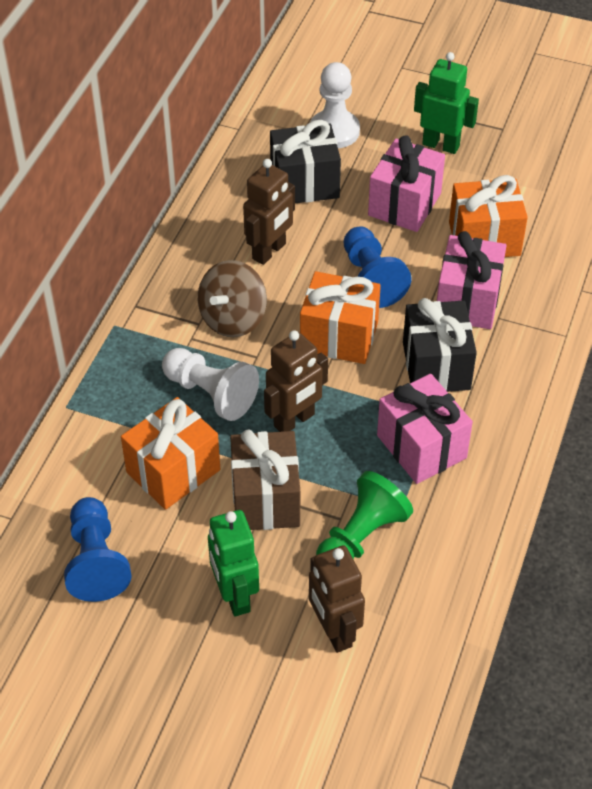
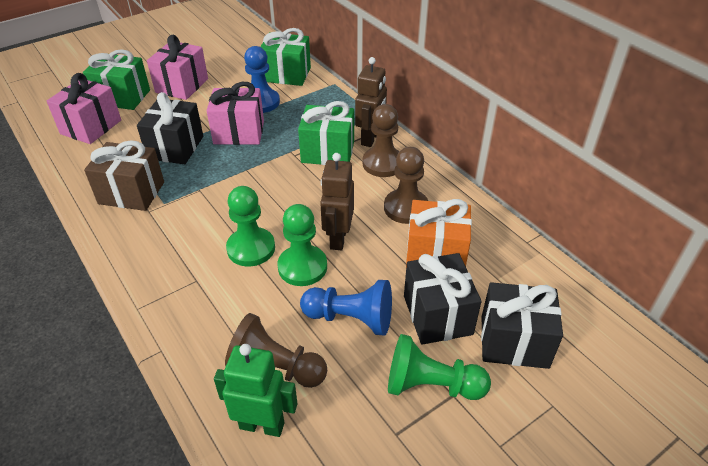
black gift: 2 -> 3
brown pawn: 0 -> 3
brown robot: 3 -> 2
brown spinning top: 1 -> 0
green gift: 0 -> 3
green pawn: 1 -> 3
green robot: 2 -> 1
orange gift: 3 -> 1
white pawn: 2 -> 0

